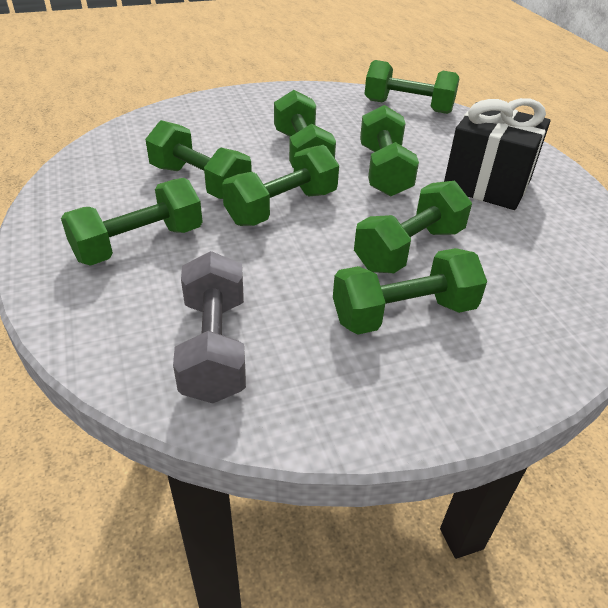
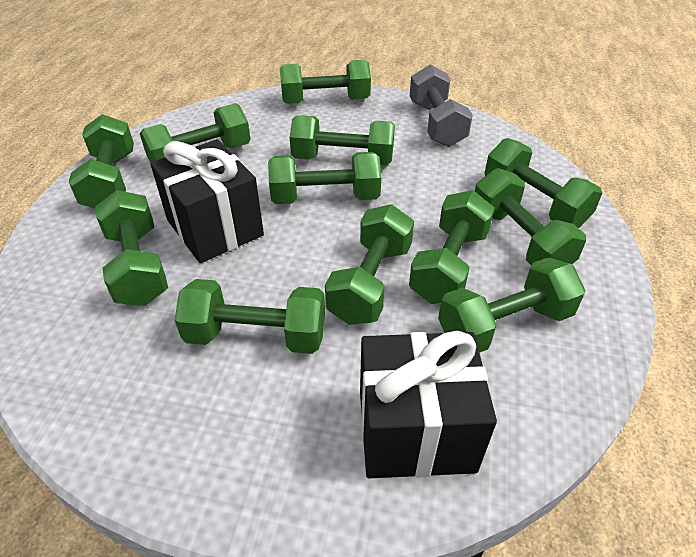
black gift: 1 -> 2
green dumbbell: 8 -> 12

